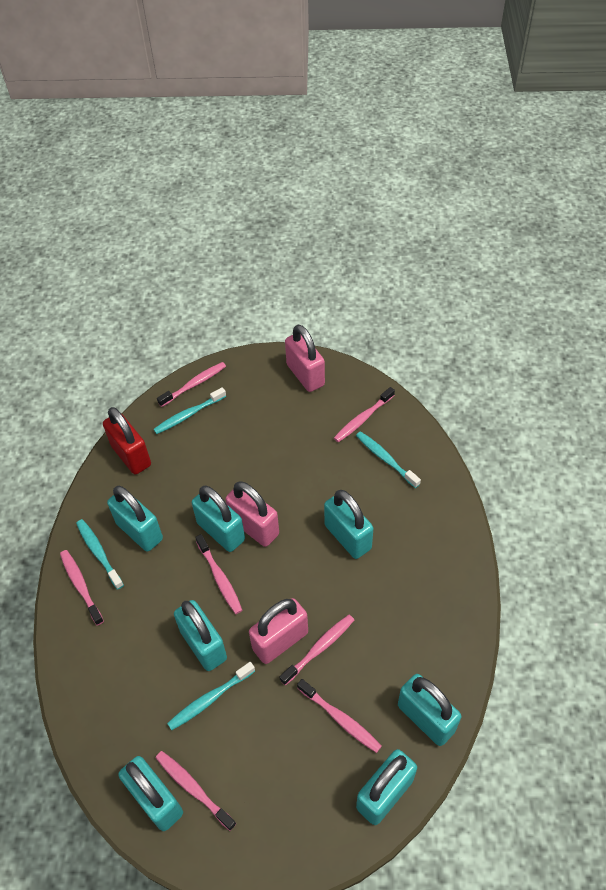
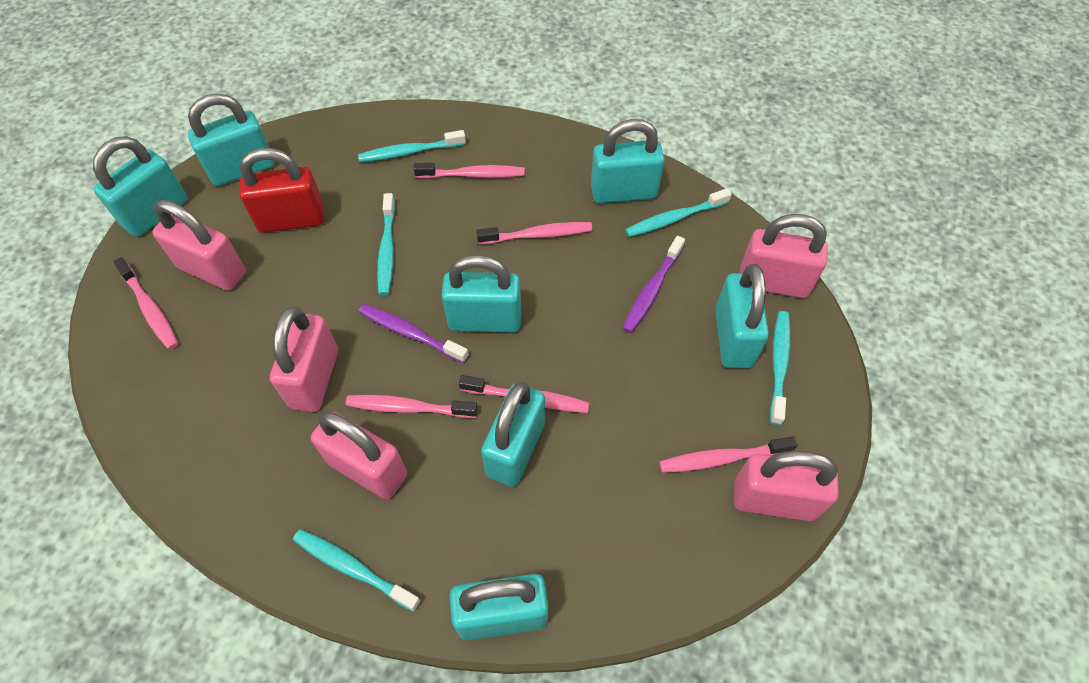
pink padlock: 3 -> 5
pink toothbrush: 7 -> 6
purple toothbrush: 0 -> 2
turquoise toothbrush: 4 -> 5

